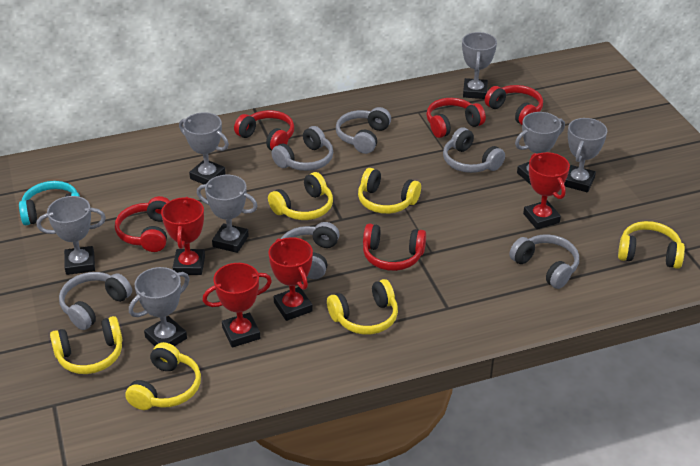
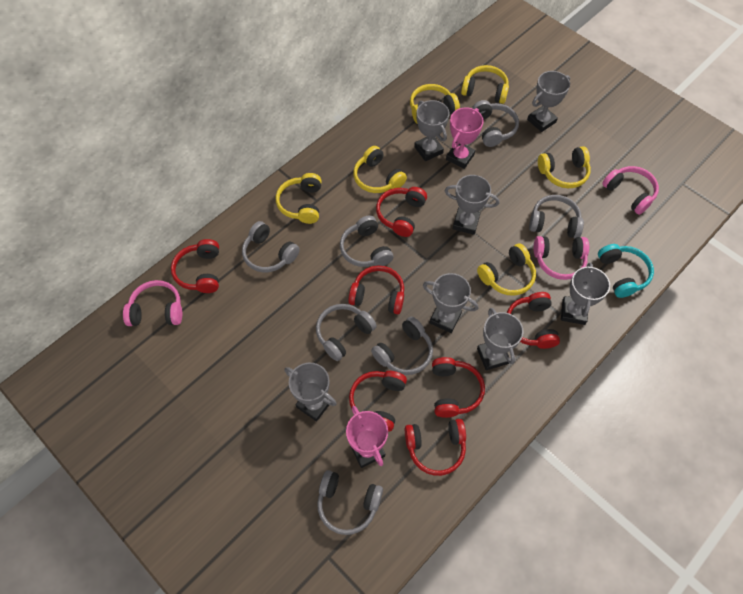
grey headphones: 6 -> 7
pink headphones: 0 -> 3
pink trophy: 0 -> 2
red headphones: 5 -> 7
red trophy: 4 -> 0

